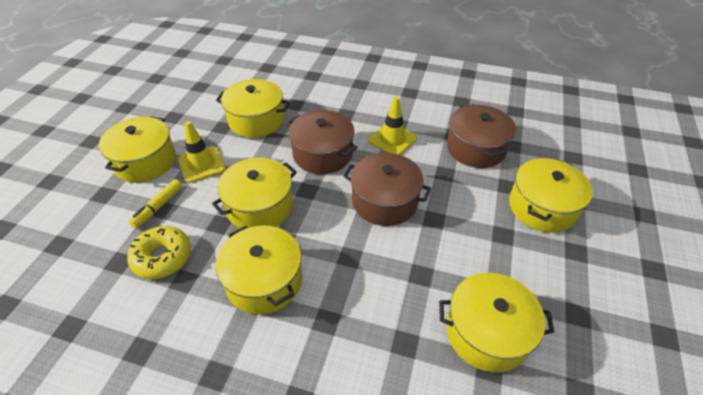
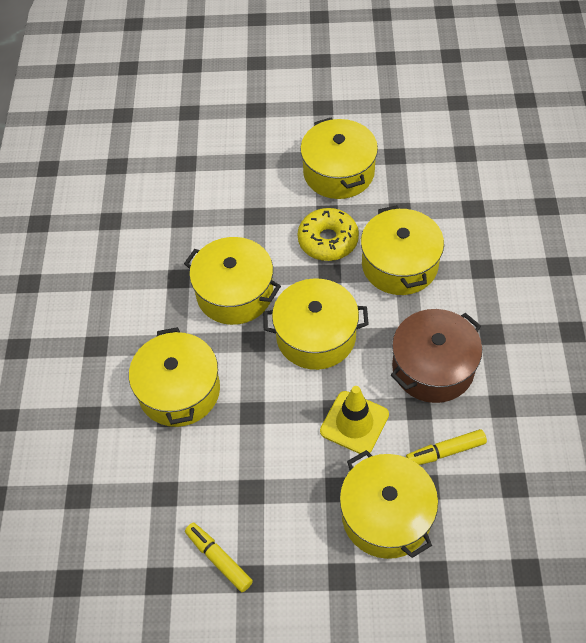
brown pot: 3 -> 1
yellow marker: 1 -> 2
yellow traffic cone: 2 -> 1

